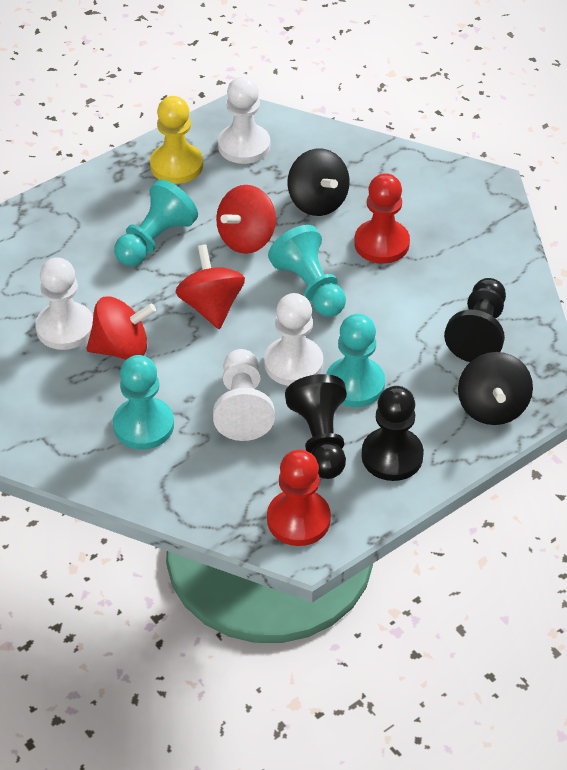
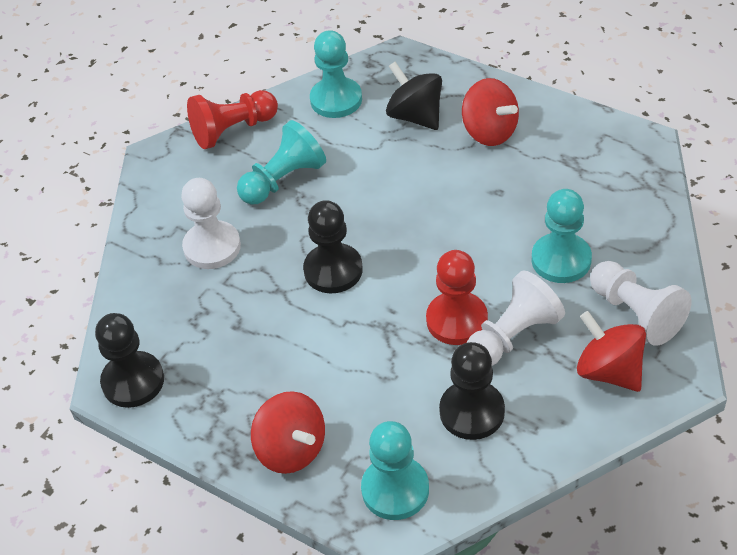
black spinning top: 2 -> 1
white pawn: 4 -> 3
yellow pawn: 1 -> 0

